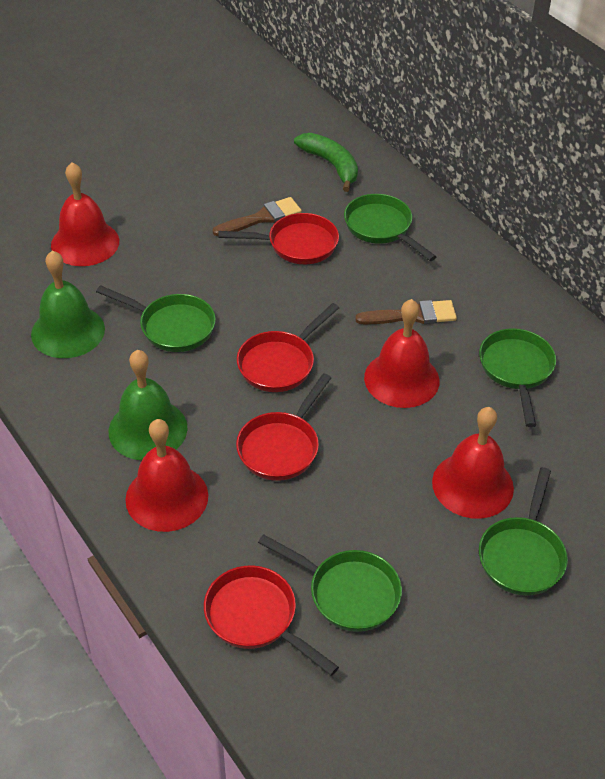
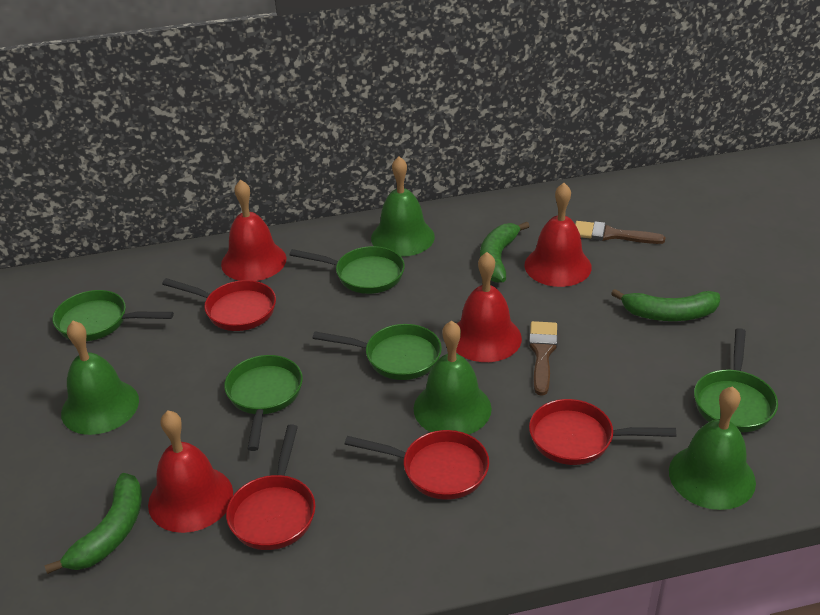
green banana: 1 -> 3
green bell: 2 -> 4

